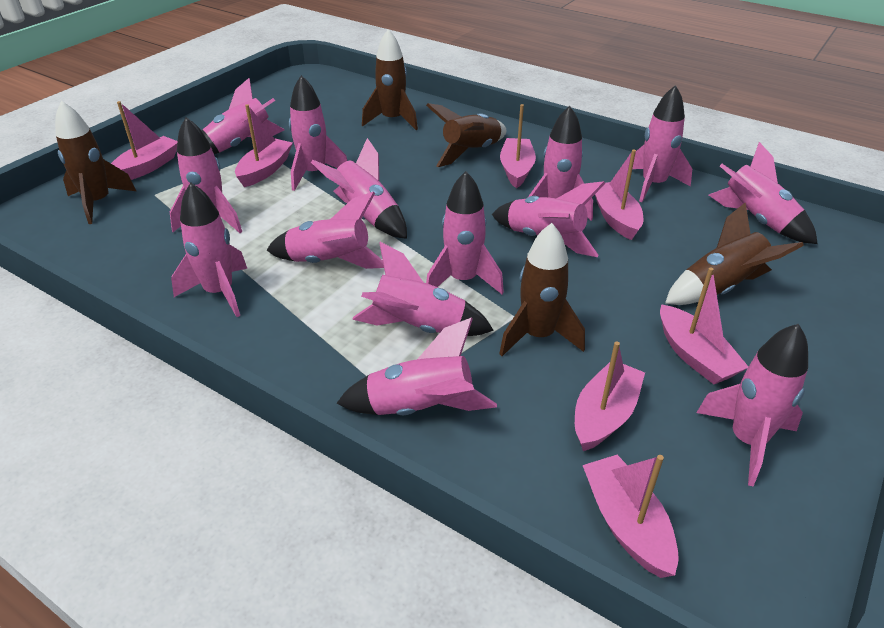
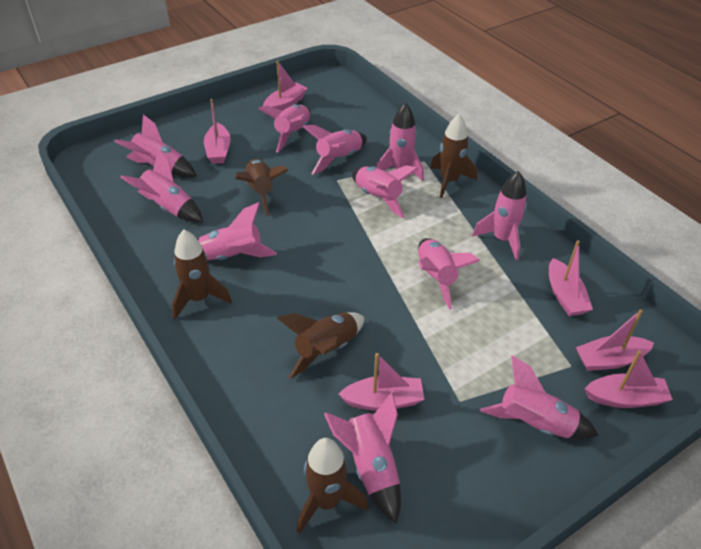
pink boat: 7 -> 6
pink rocket: 14 -> 11

